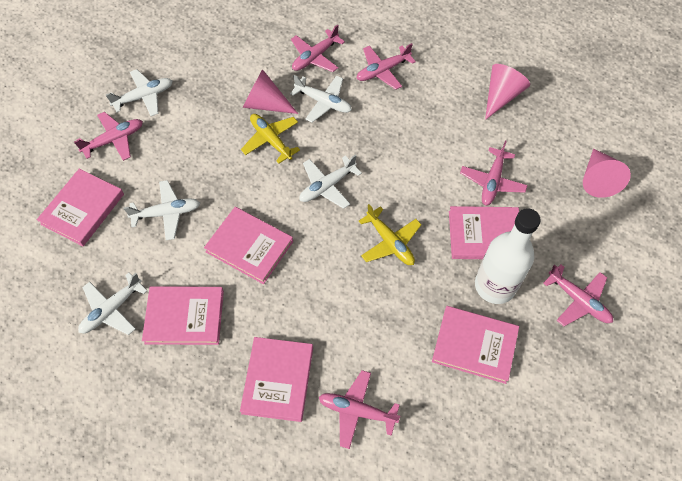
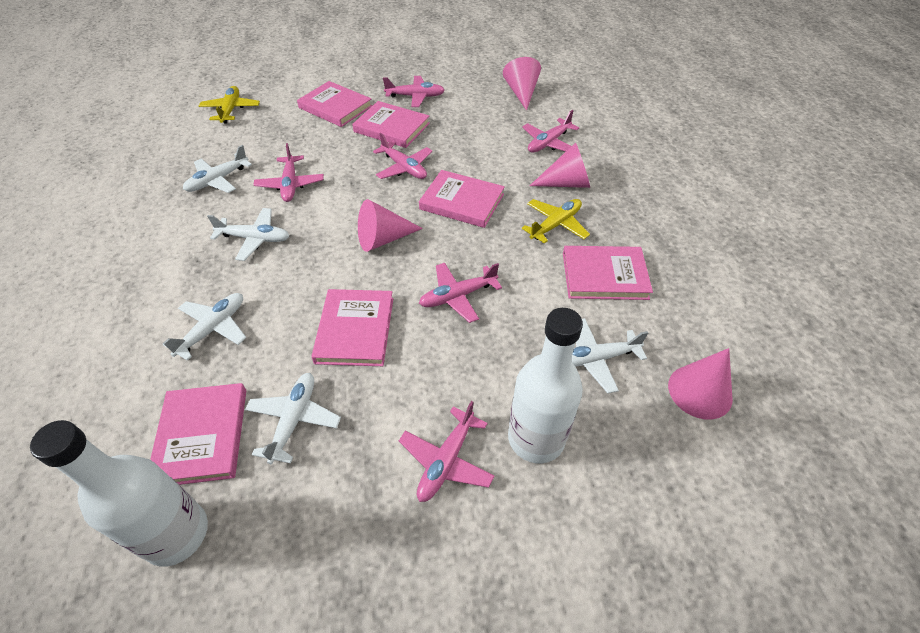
pink cone: 3 -> 4
white bottle: 1 -> 2

